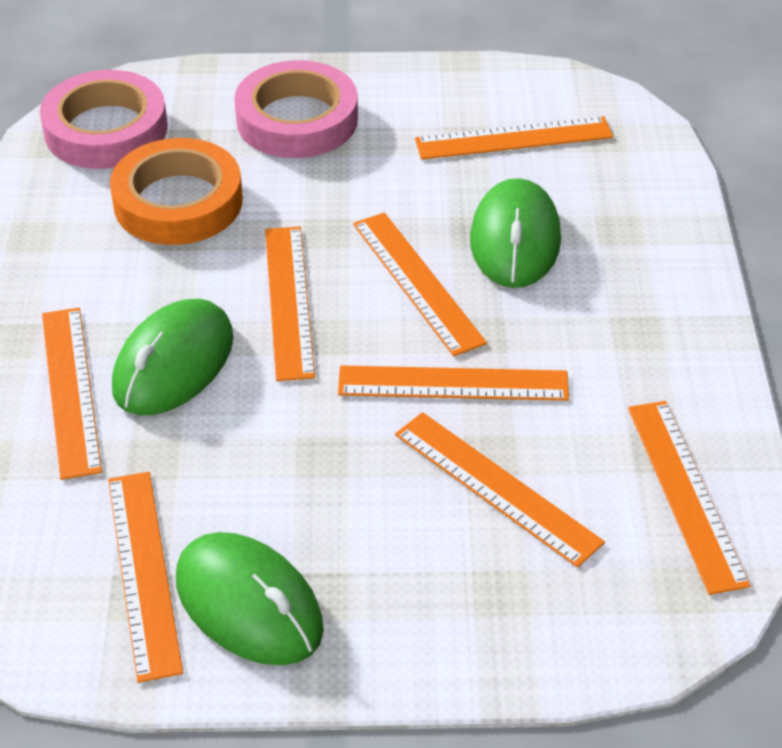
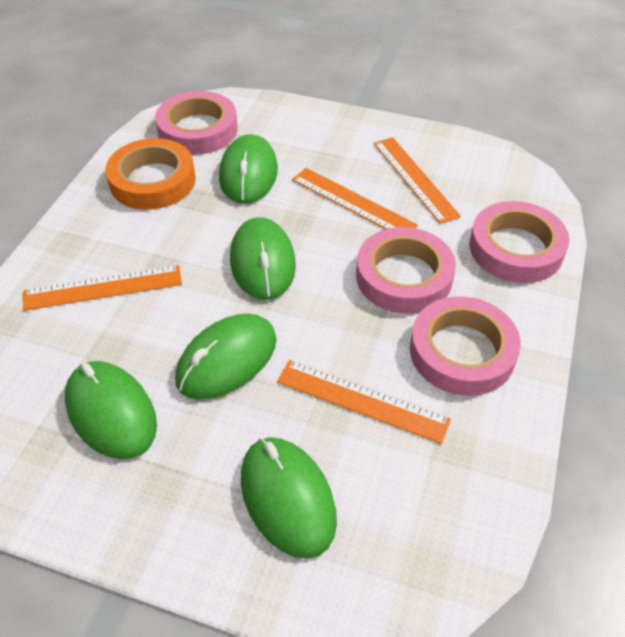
green mouse: 3 -> 5
orange ruler: 8 -> 4
pink tape: 2 -> 4

